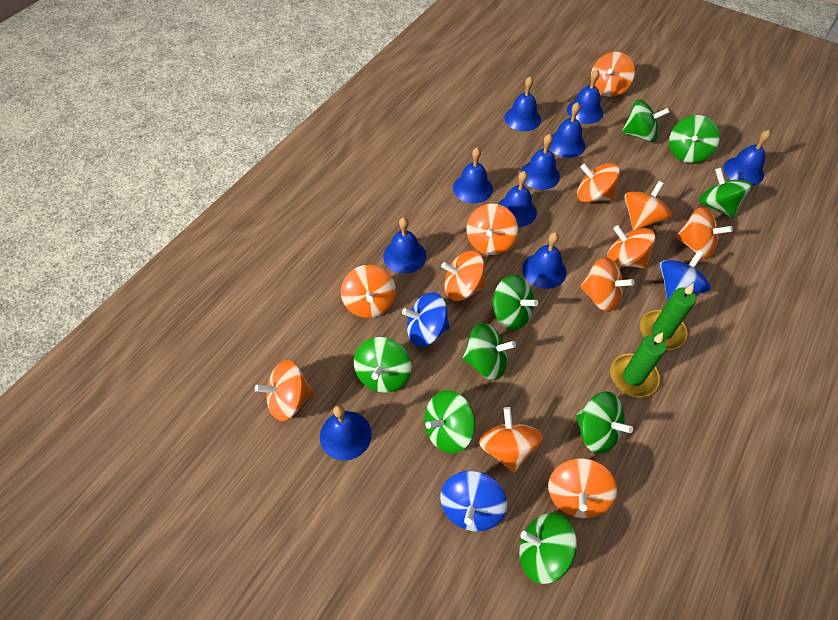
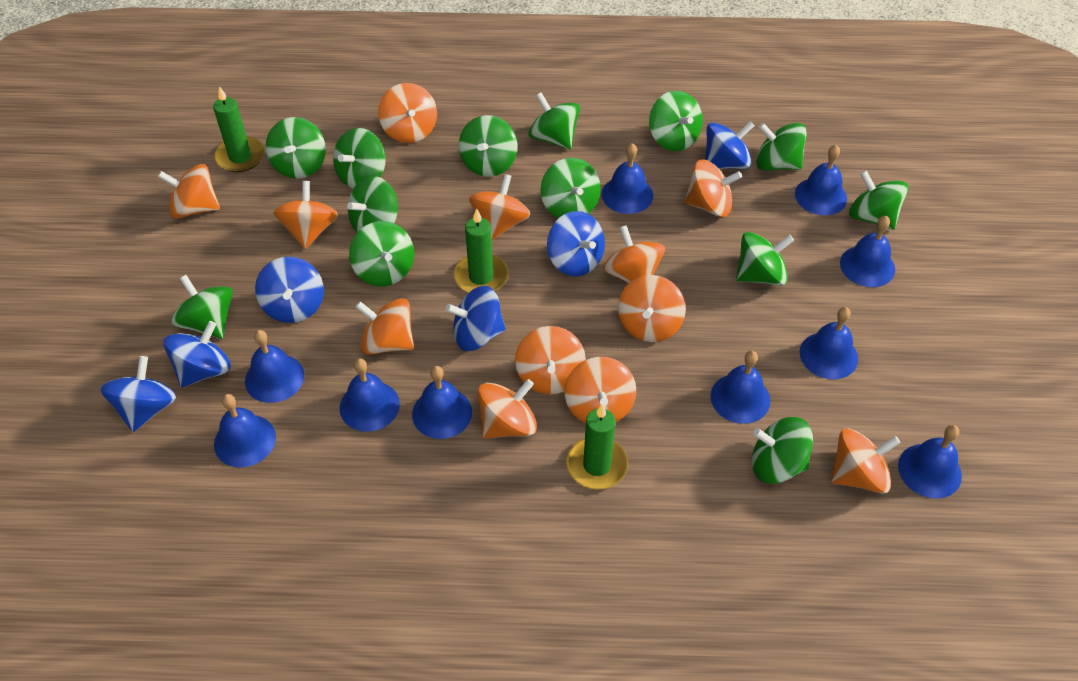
blue spinning top: 3 -> 6
green candle: 2 -> 3
green spinning top: 9 -> 13

